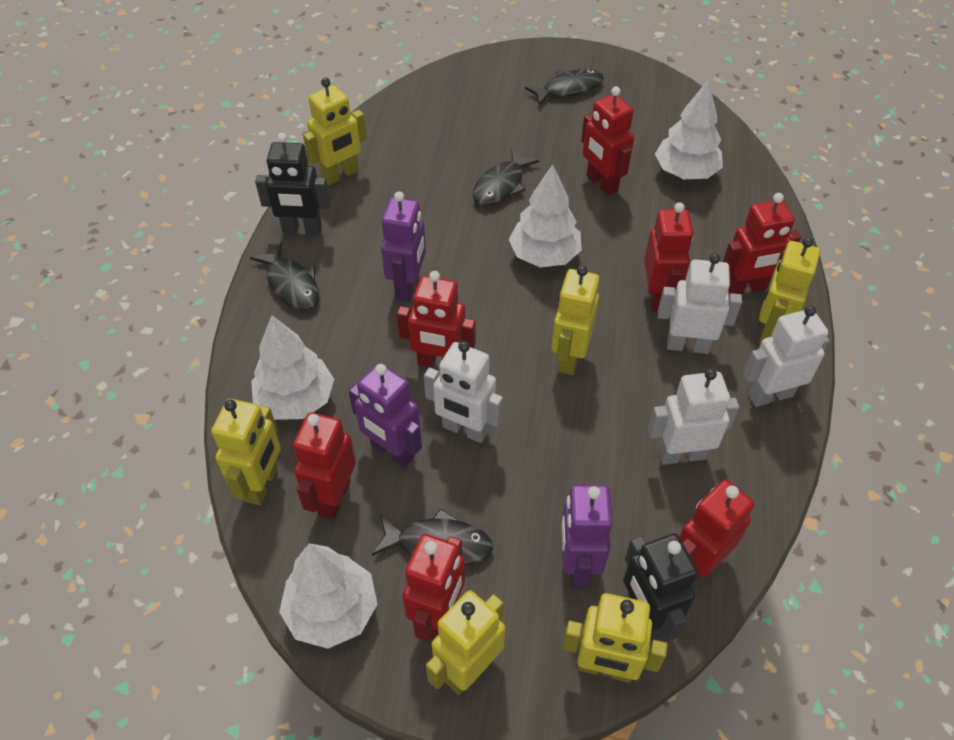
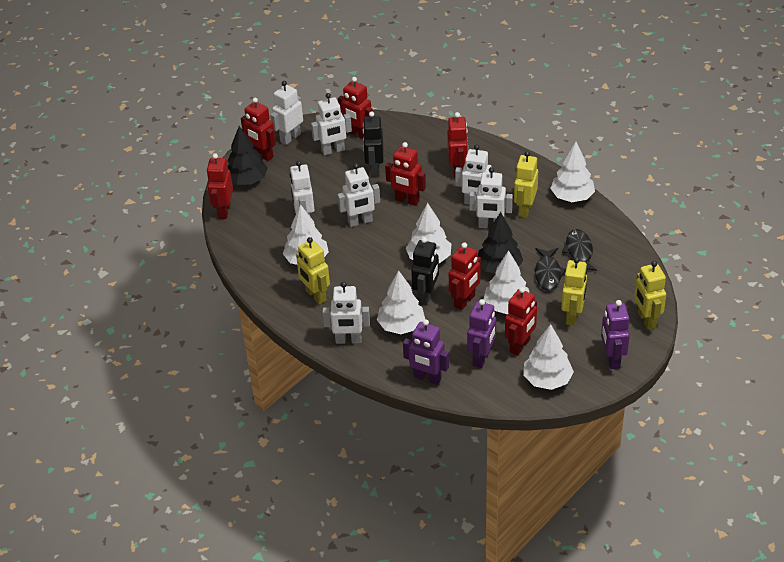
black fish: 4 -> 2
black tree: 0 -> 2
white robot: 4 -> 7
white tree: 4 -> 6
yellow robot: 6 -> 4

